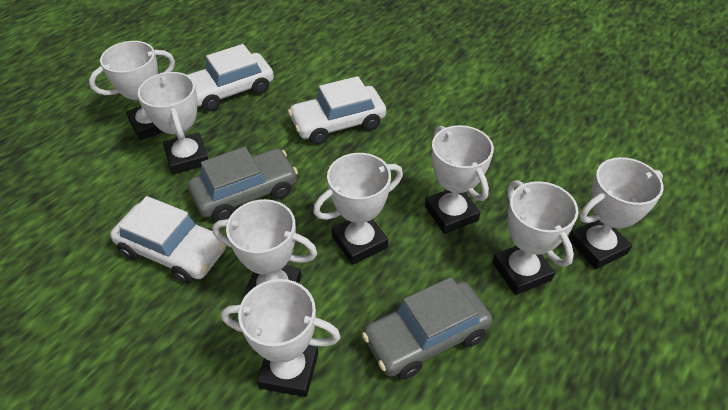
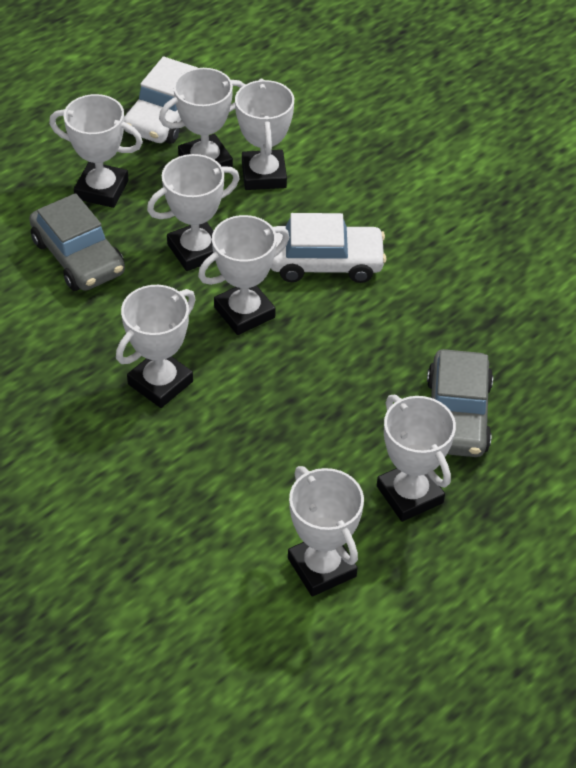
white car: 3 -> 2

